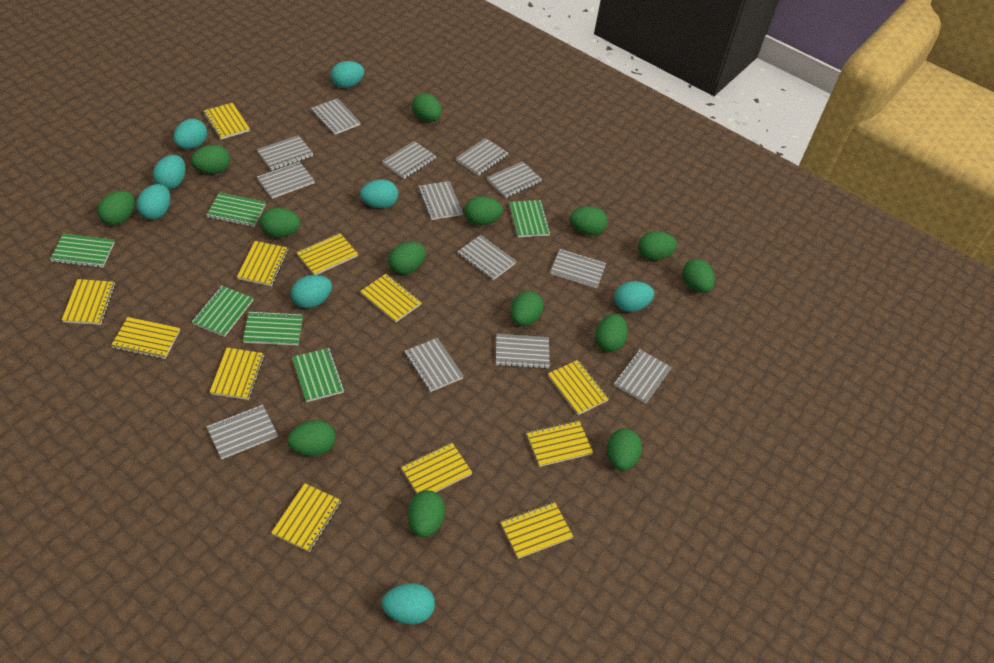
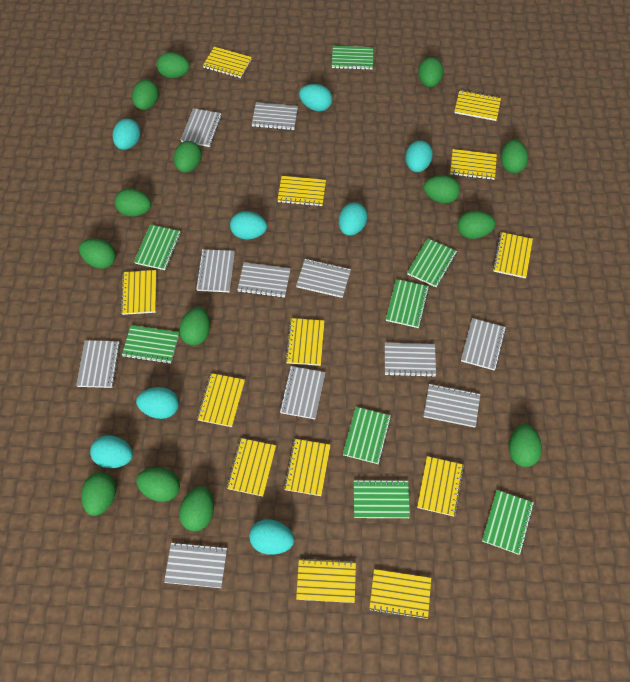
green notebook: 6 -> 8
grey notebook: 13 -> 11
yellow notebook: 12 -> 13

